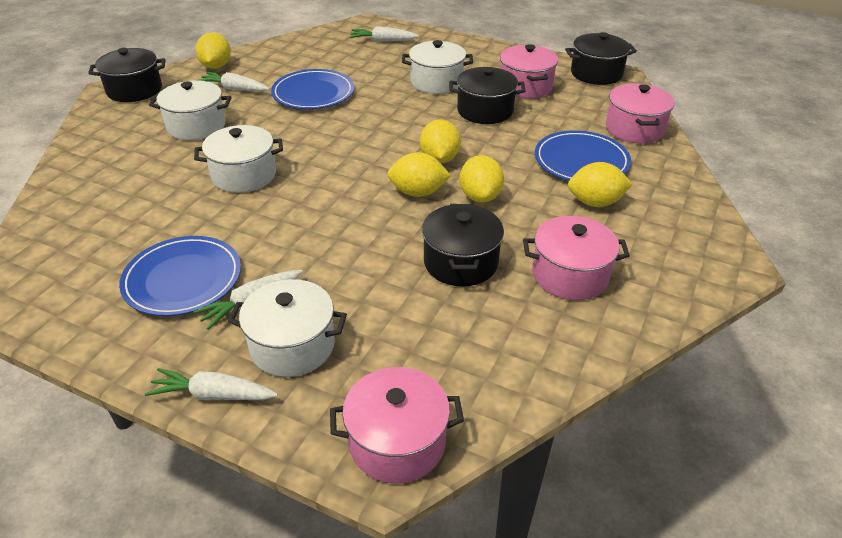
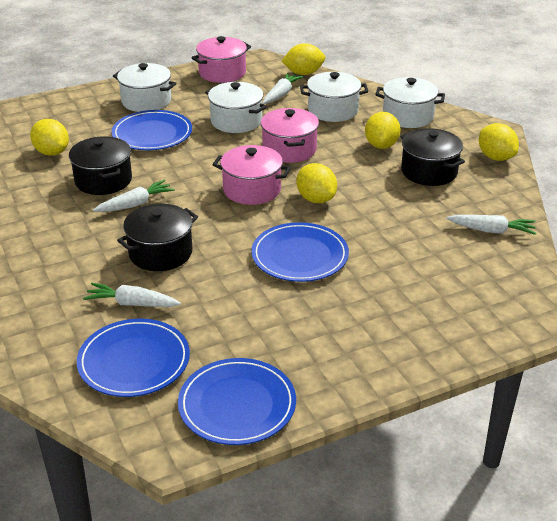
black pot: 4 -> 3
blue plate: 3 -> 4
pink pot: 4 -> 3

